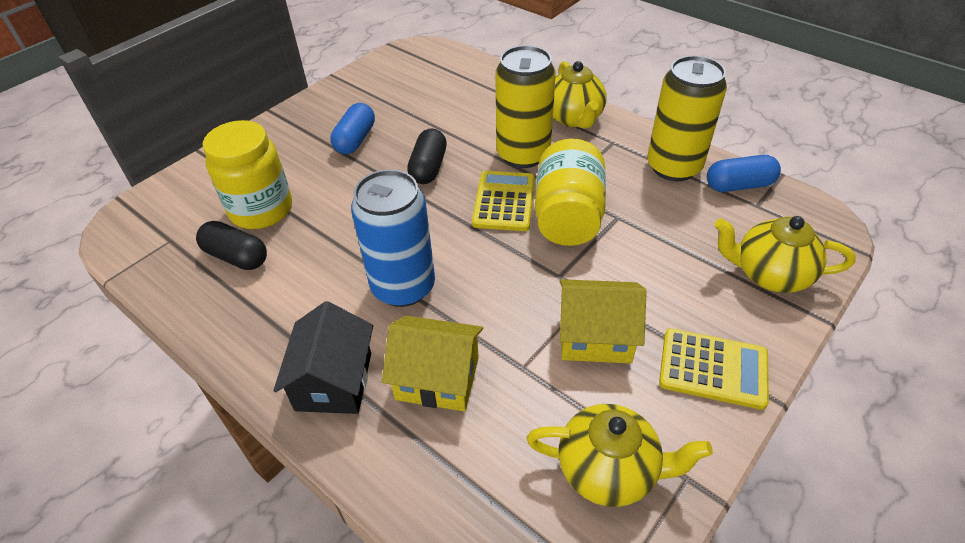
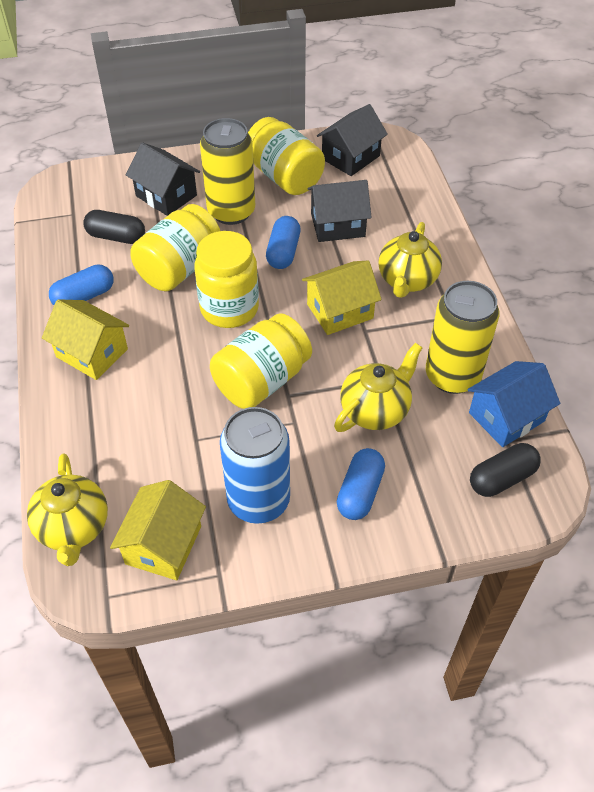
black house: 1 -> 3
blue capsule: 2 -> 3
blue house: 0 -> 1
yellow calculator: 2 -> 0
yellow house: 2 -> 3
yellow jar: 2 -> 4

